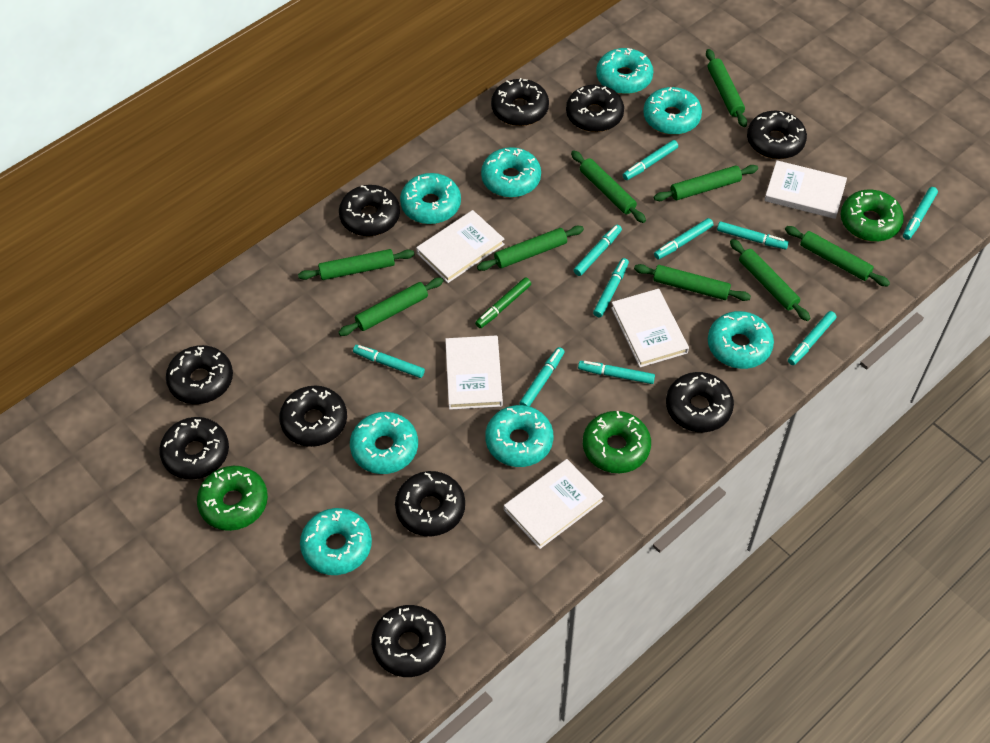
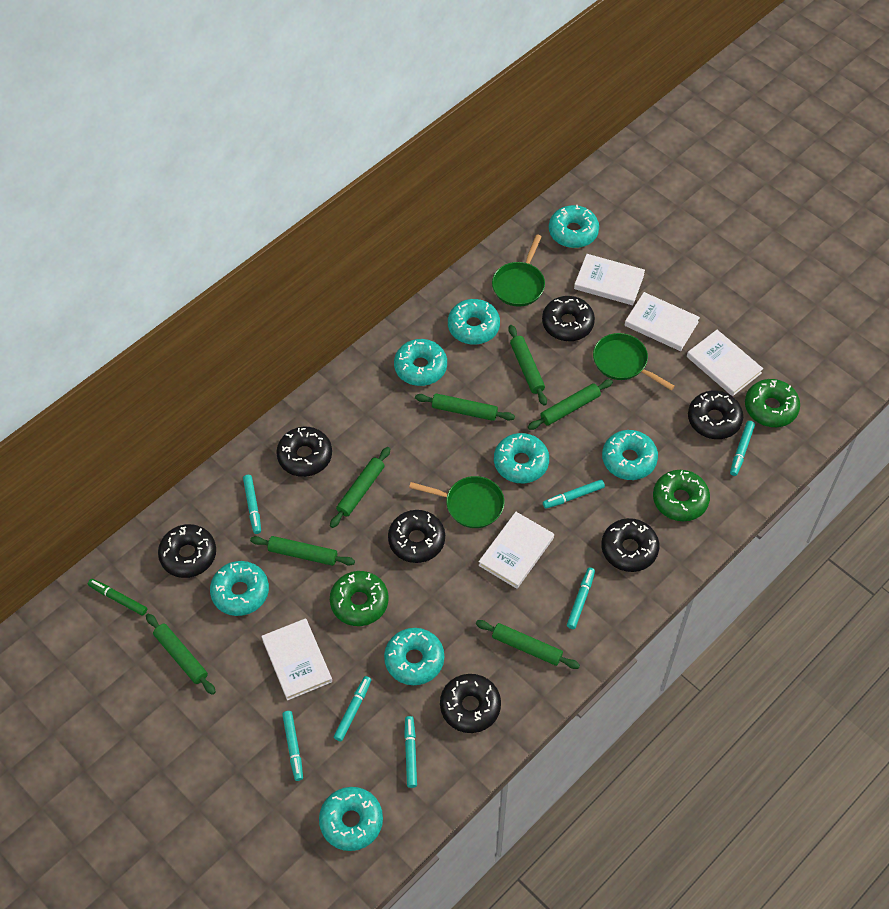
black donut: 10 -> 7
green pan: 0 -> 3
green rolling pin: 9 -> 7
turquoise marker: 10 -> 7

